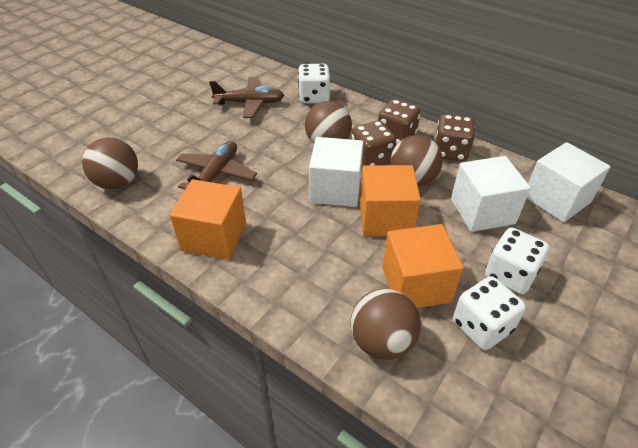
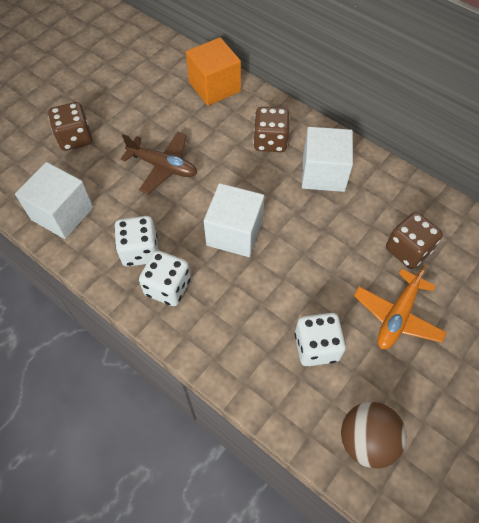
brown ball: 4 -> 1
brown plane: 2 -> 1
orange cube: 3 -> 1
orange plane: 0 -> 1

